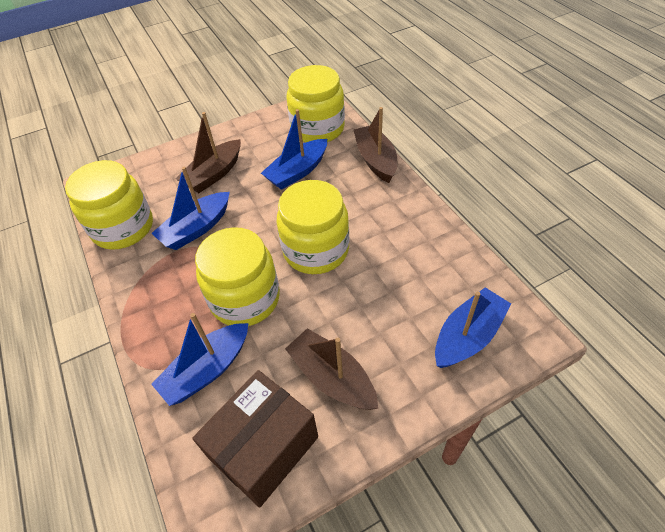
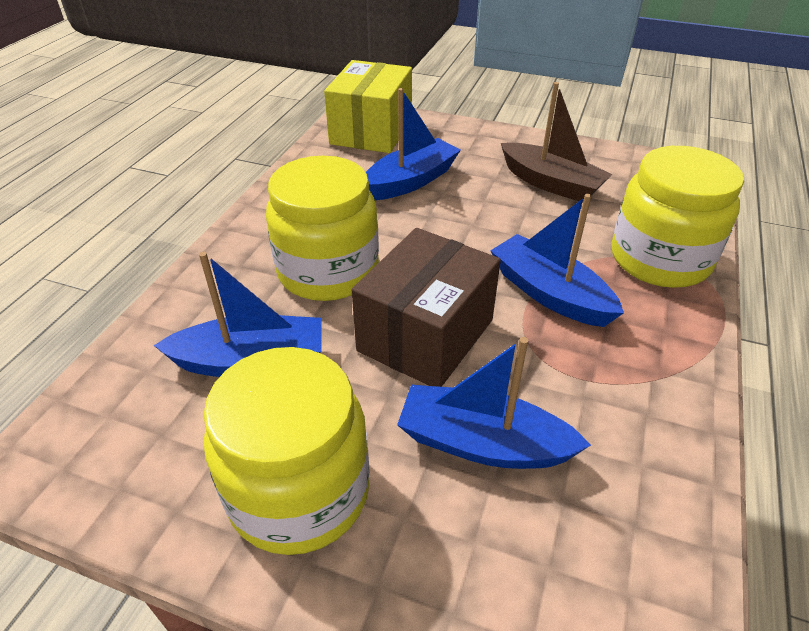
brown boat: 3 -> 1
yellow box: 0 -> 1
yellow jar: 4 -> 3

